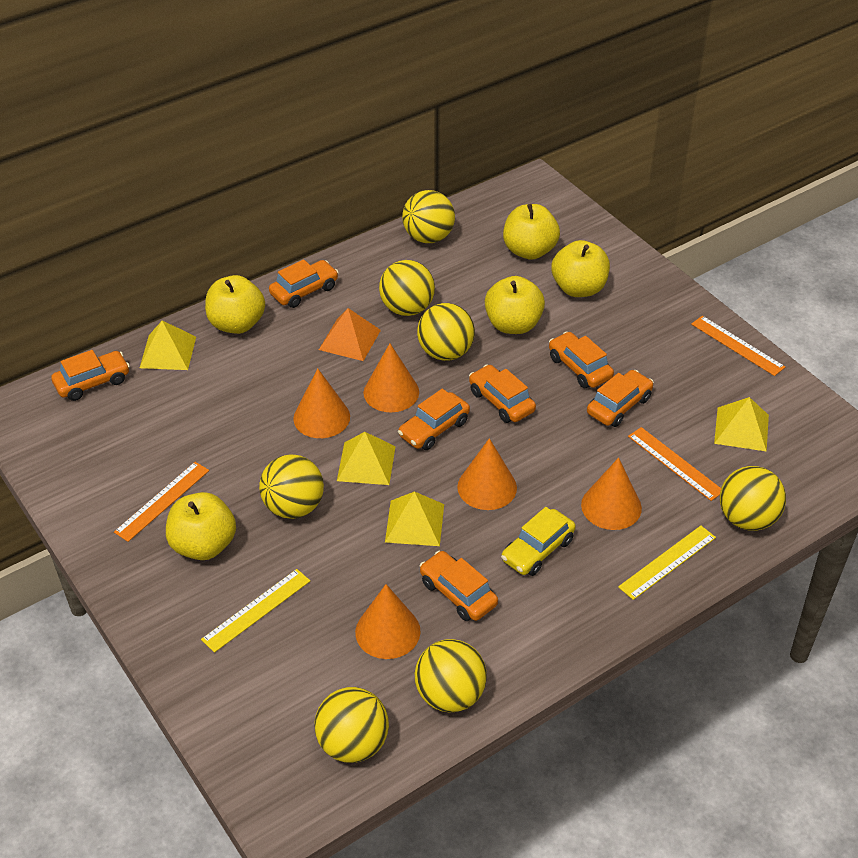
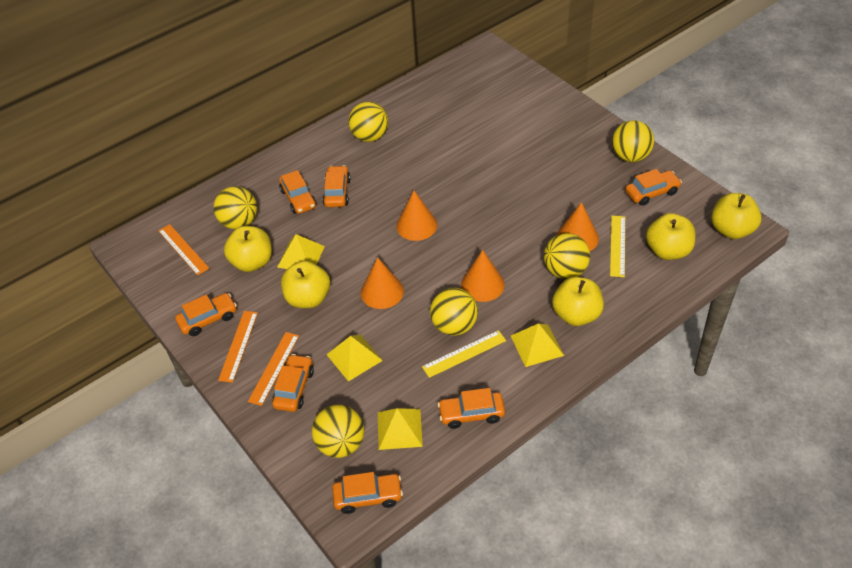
orange cone: 5 -> 4
orange pyramid: 1 -> 0
yellow ball: 7 -> 6
yellow car: 1 -> 0

